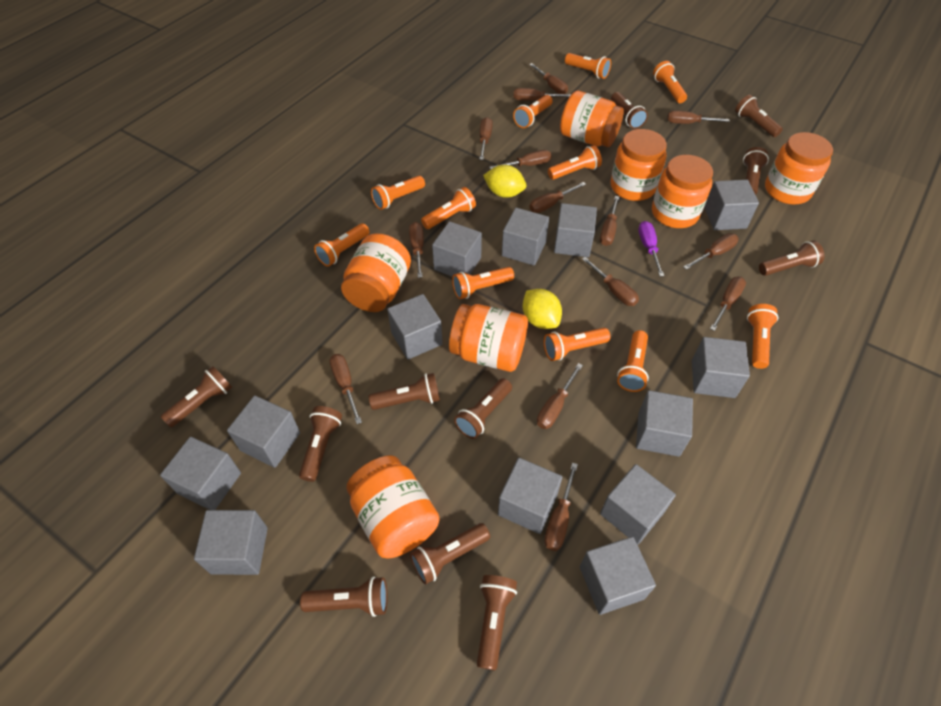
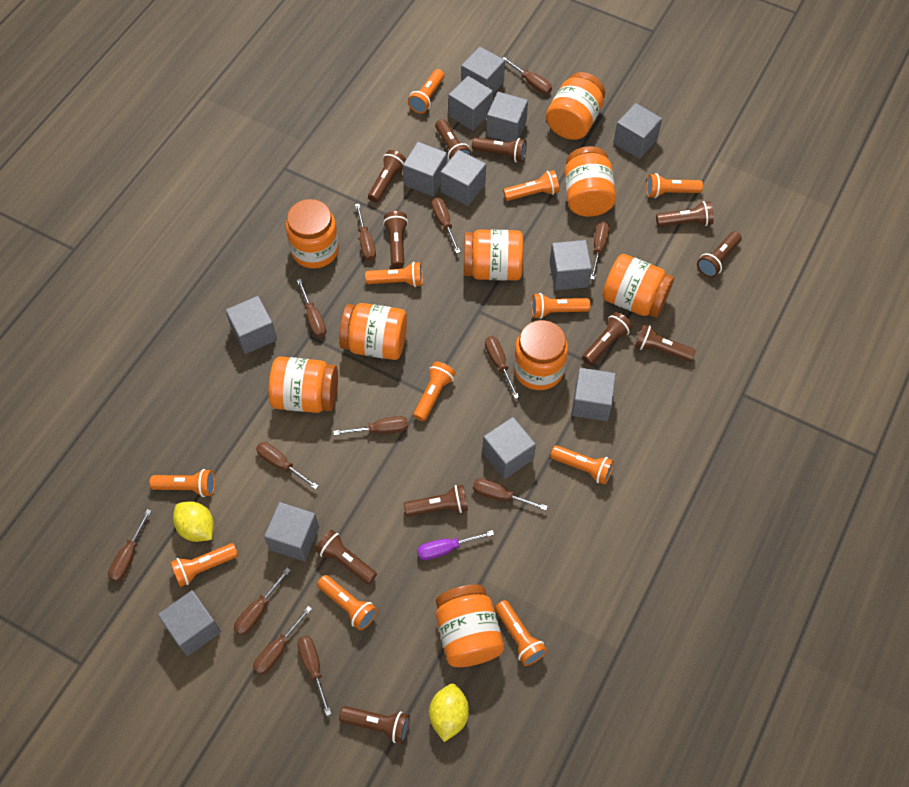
brown screwdriver: 14 -> 13
grey cube: 13 -> 12
orange jar: 7 -> 9

